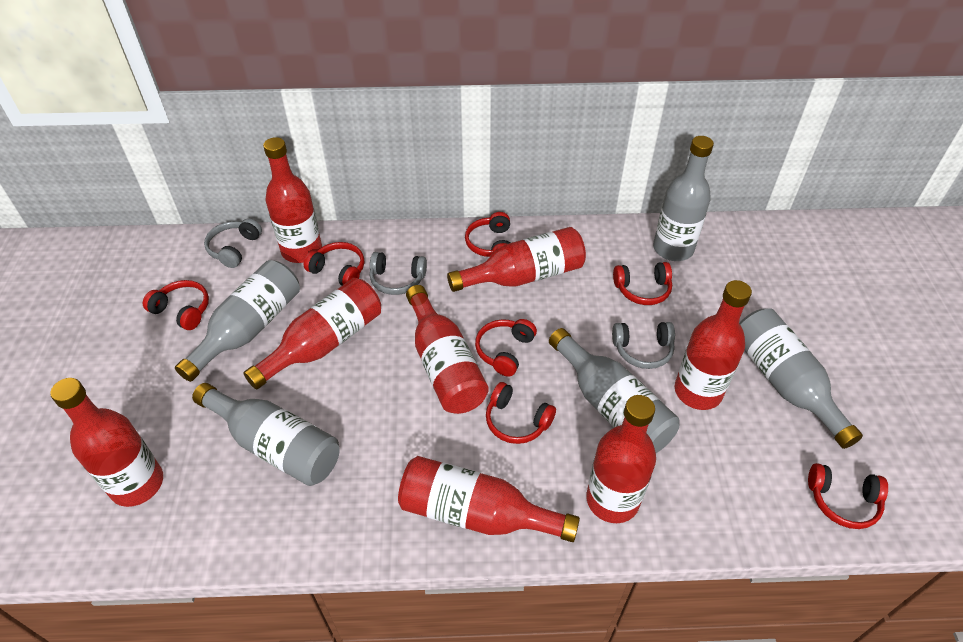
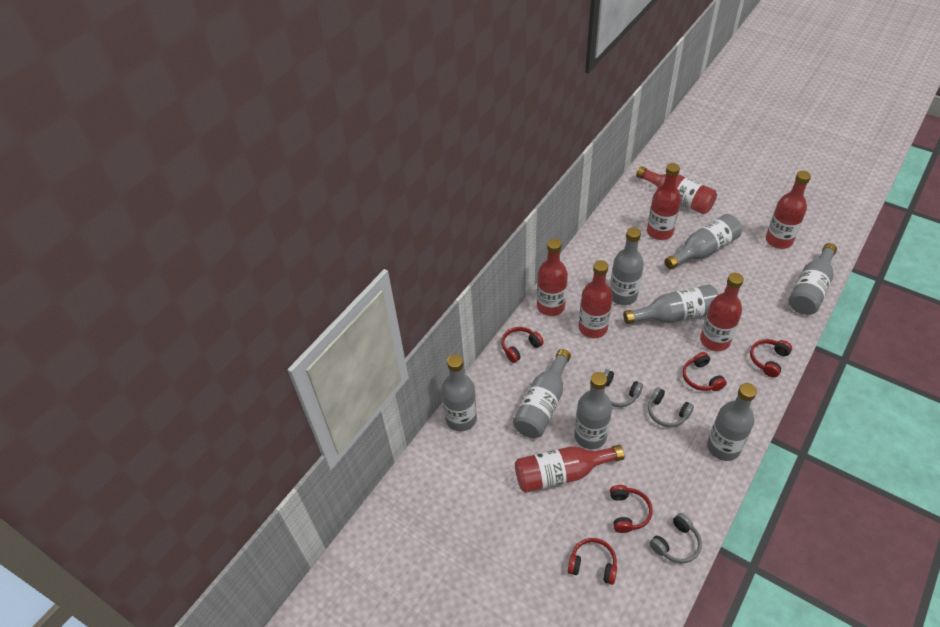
grey bottle: 5 -> 8
red bottle: 8 -> 7
red headphones: 7 -> 5

